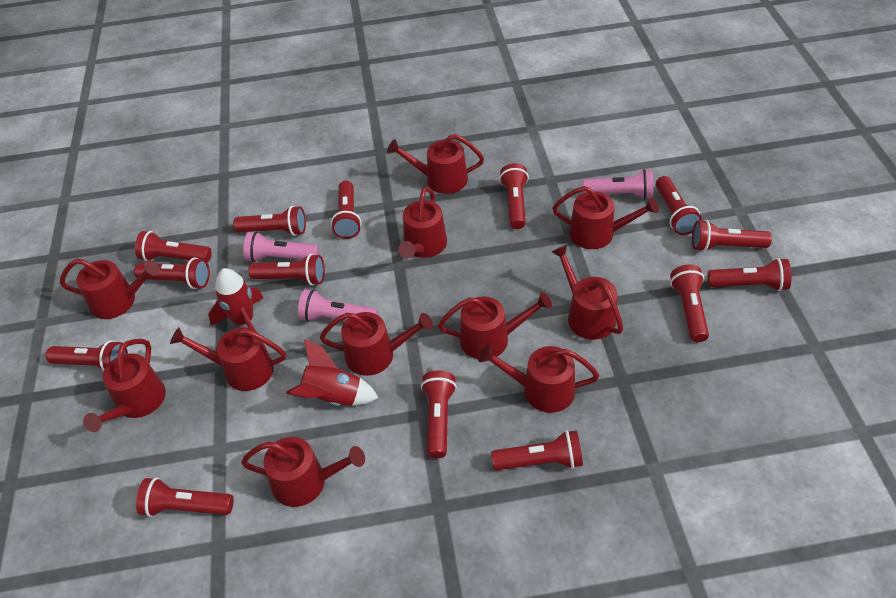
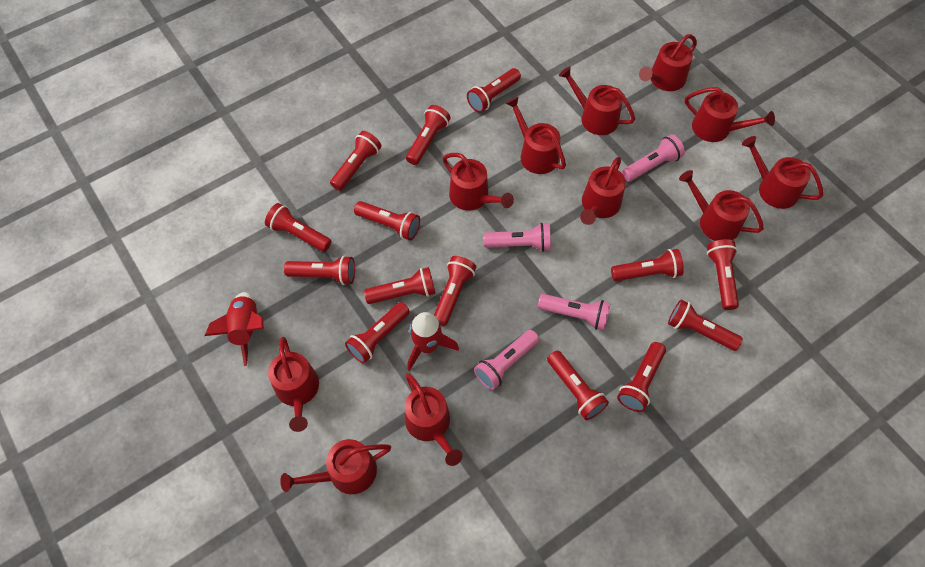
pink flashlight: 3 -> 4

